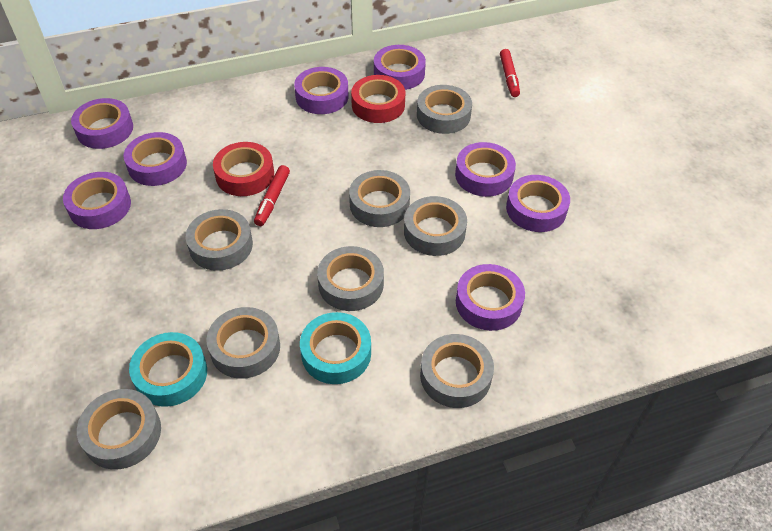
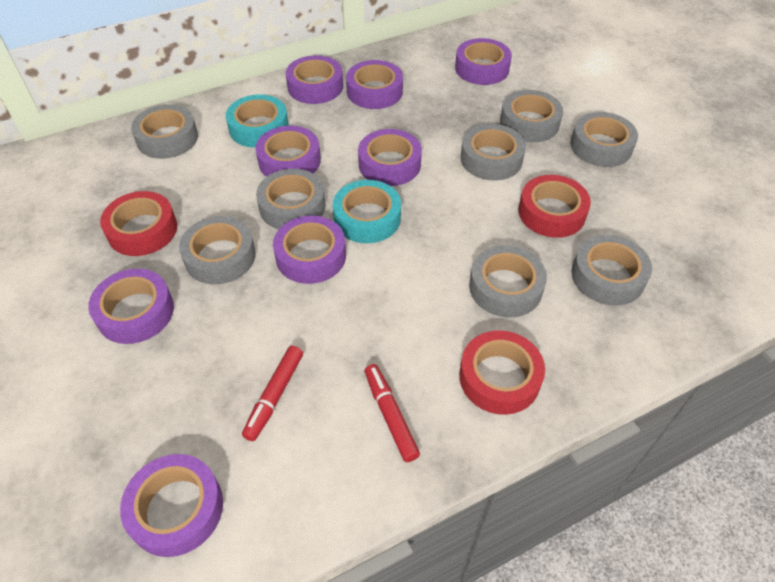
red tape: 2 -> 3

